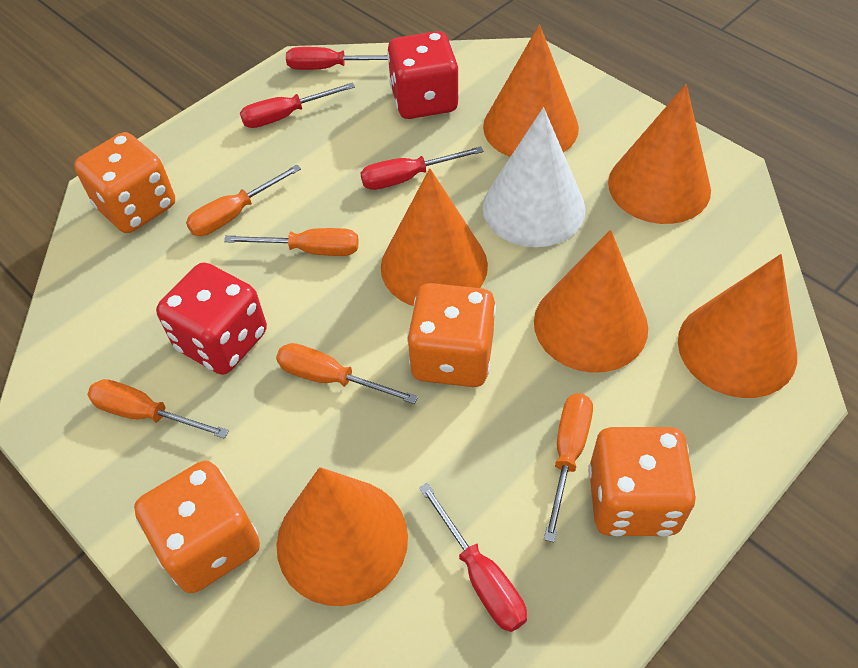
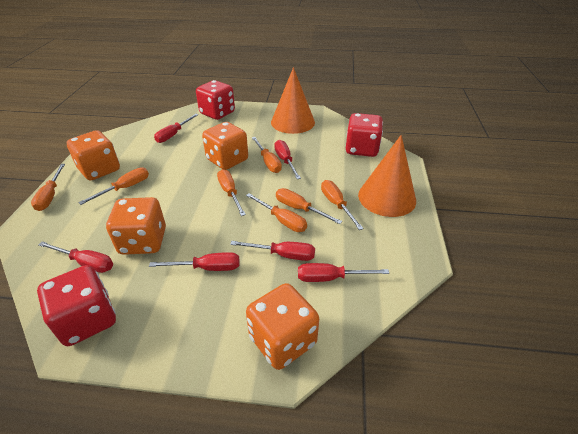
orange cone: 6 -> 2
orange screwdriver: 5 -> 7
red dice: 2 -> 3
red screwdriver: 4 -> 6
white cone: 1 -> 0

